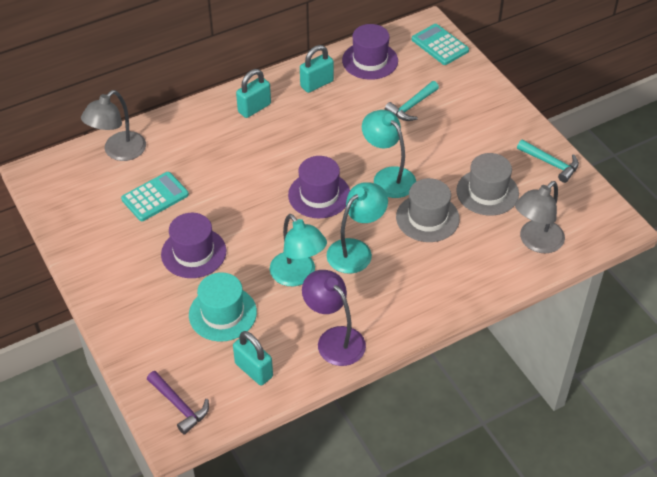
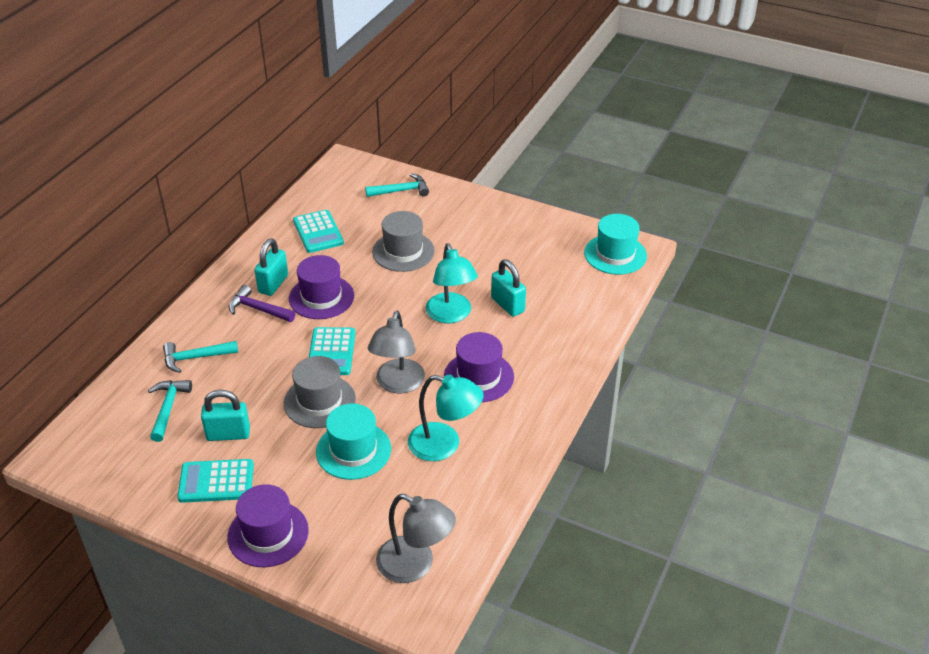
purple lamp: 1 -> 0
turquoise calculator: 2 -> 3
turquoise hammer: 2 -> 3
turquoise hat: 1 -> 2
turquoise lamp: 3 -> 2

